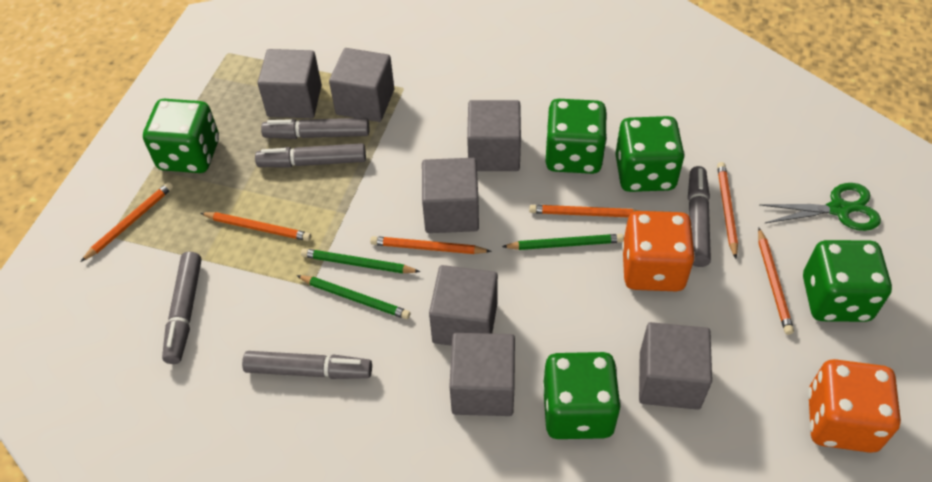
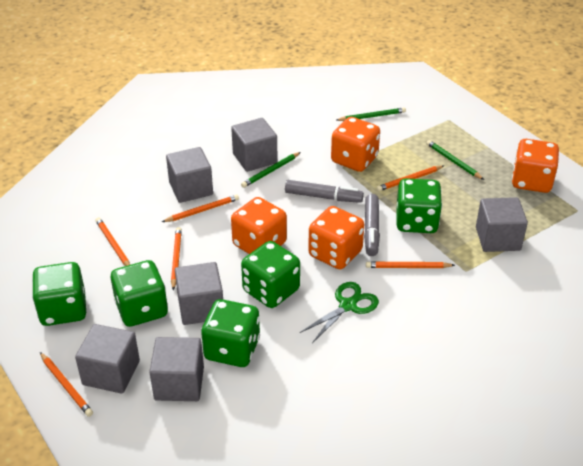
grey cube: 7 -> 6
grey marker: 5 -> 2
orange dice: 2 -> 4

